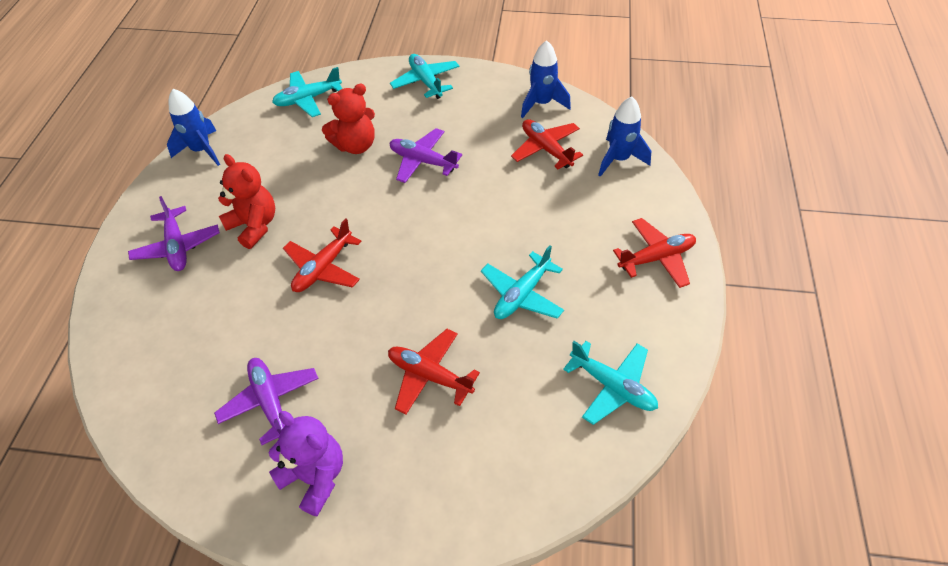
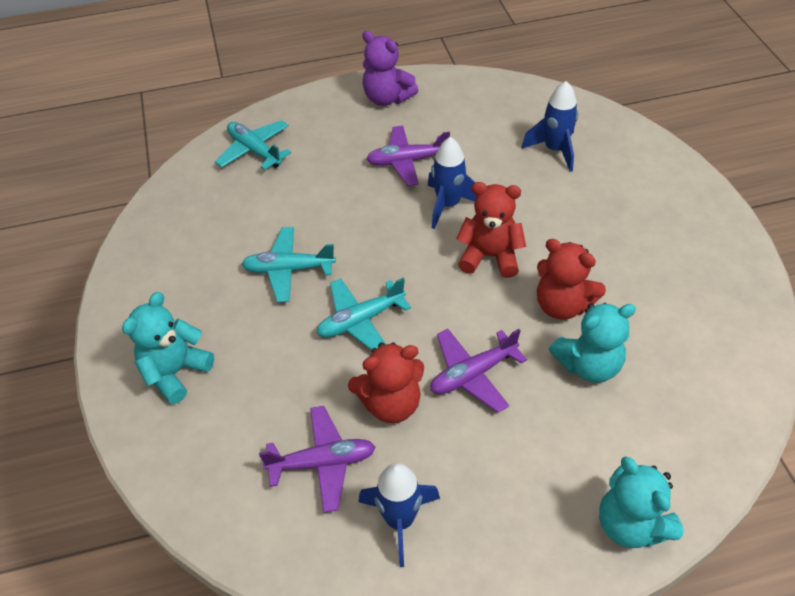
red plane: 4 -> 0
red teddy bear: 2 -> 3
turquoise plane: 4 -> 3
turquoise teddy bear: 0 -> 3

